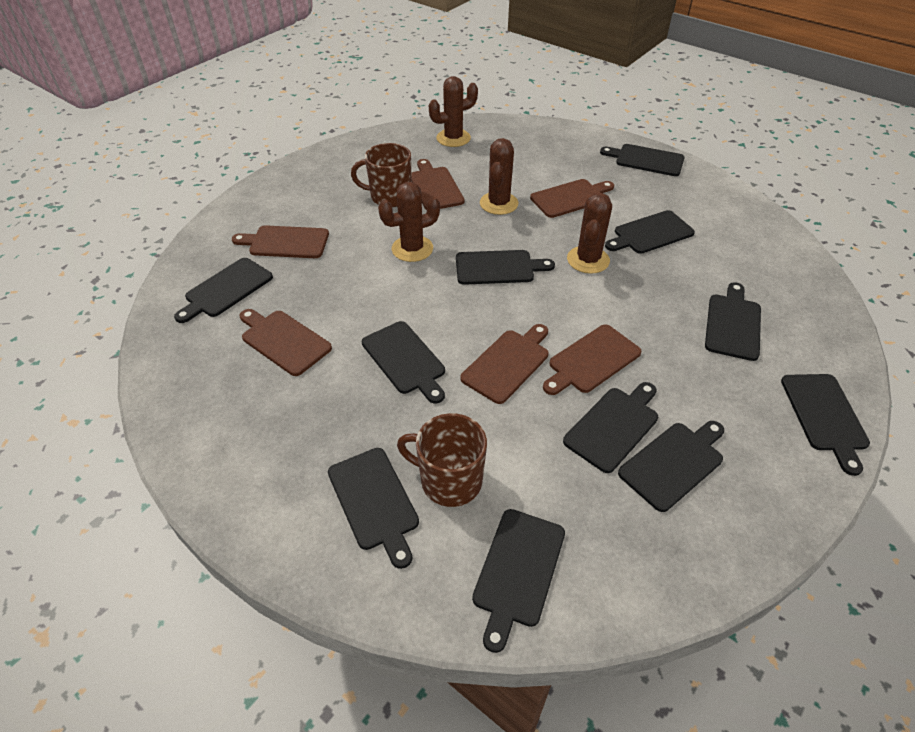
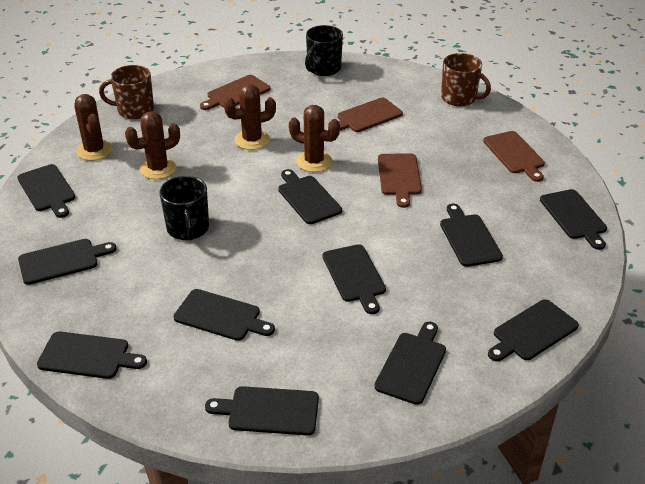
black mug: 0 -> 2
brown cutting board: 6 -> 4

